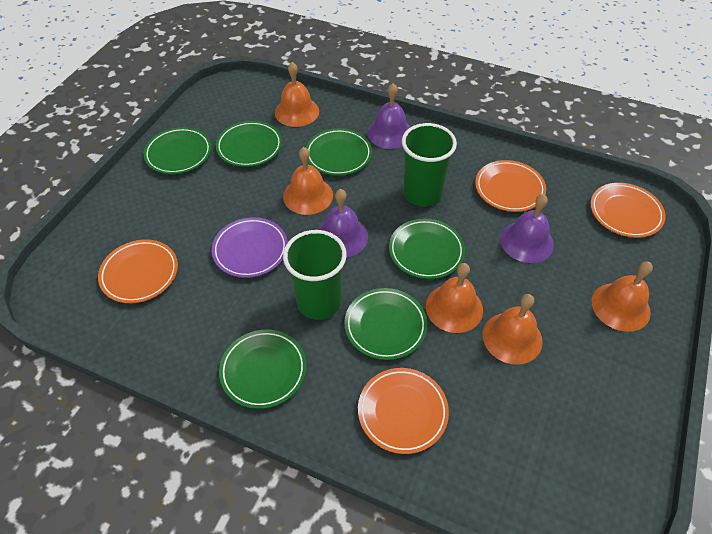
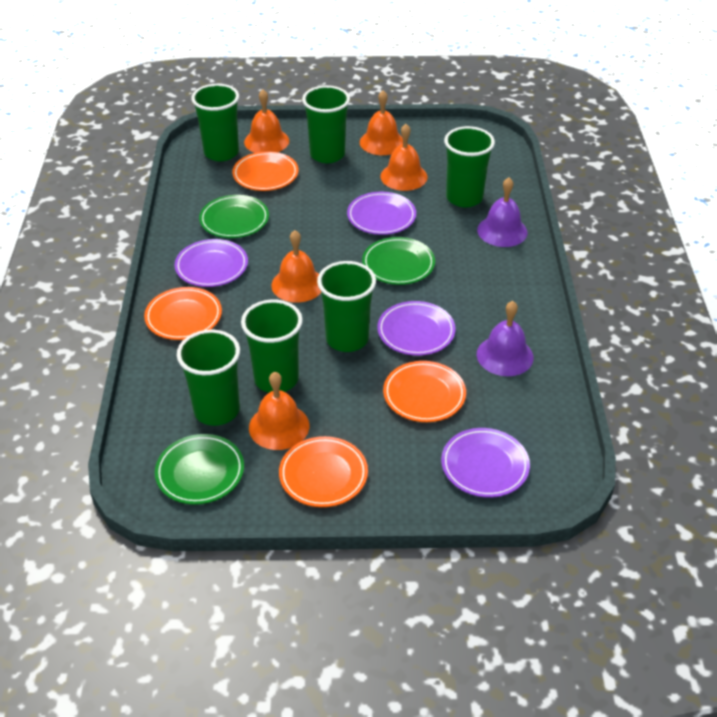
green cup: 2 -> 6
green plate: 6 -> 3
purple bell: 3 -> 2
purple plate: 1 -> 4

